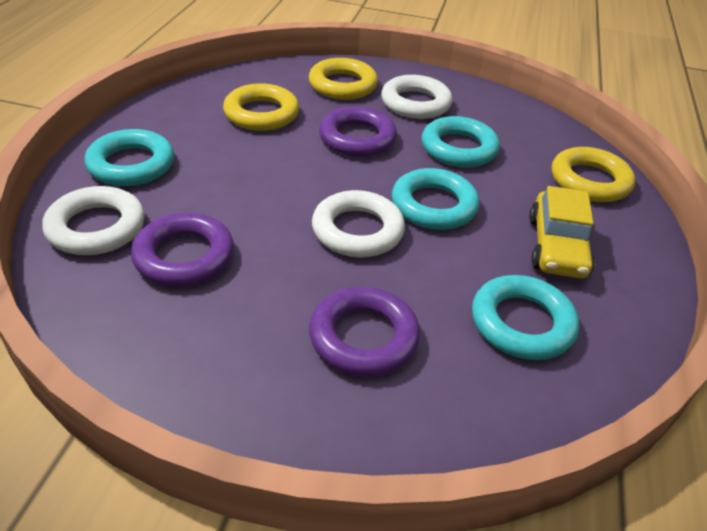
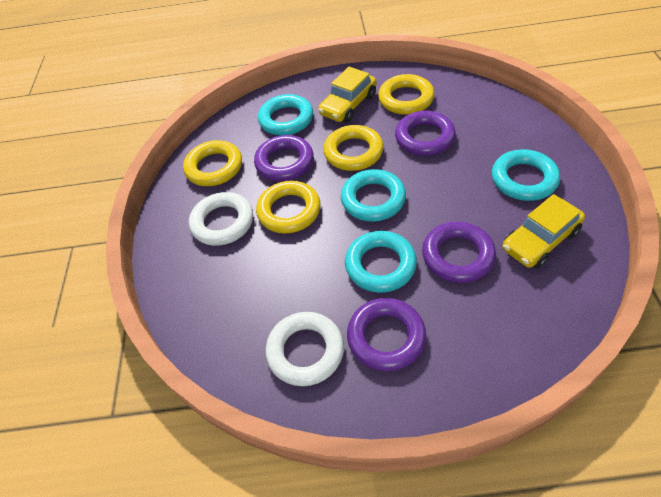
purple ring: 3 -> 4
white ring: 3 -> 2
yellow car: 1 -> 2
yellow ring: 3 -> 4

